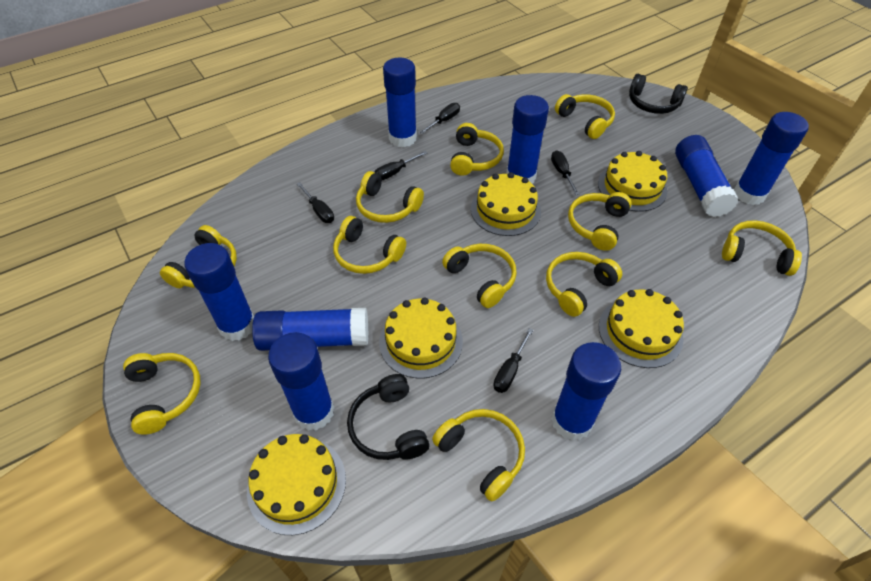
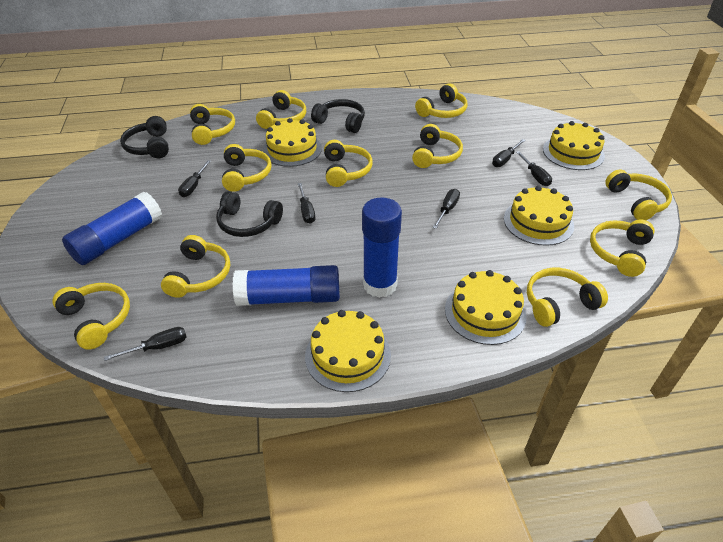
black headphones: 2 -> 3
black screwdriver: 5 -> 6
blue glue stick: 8 -> 3

